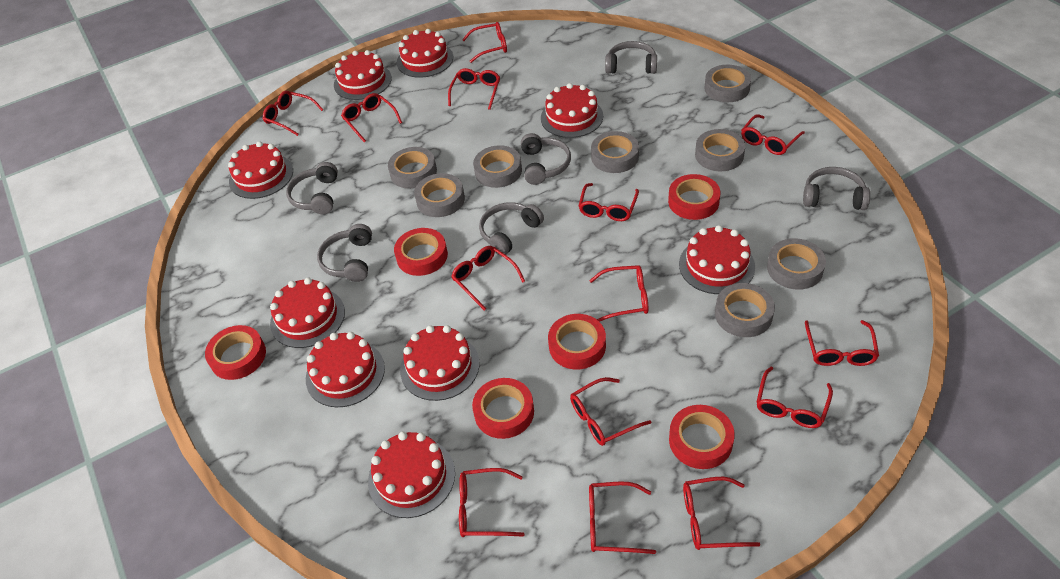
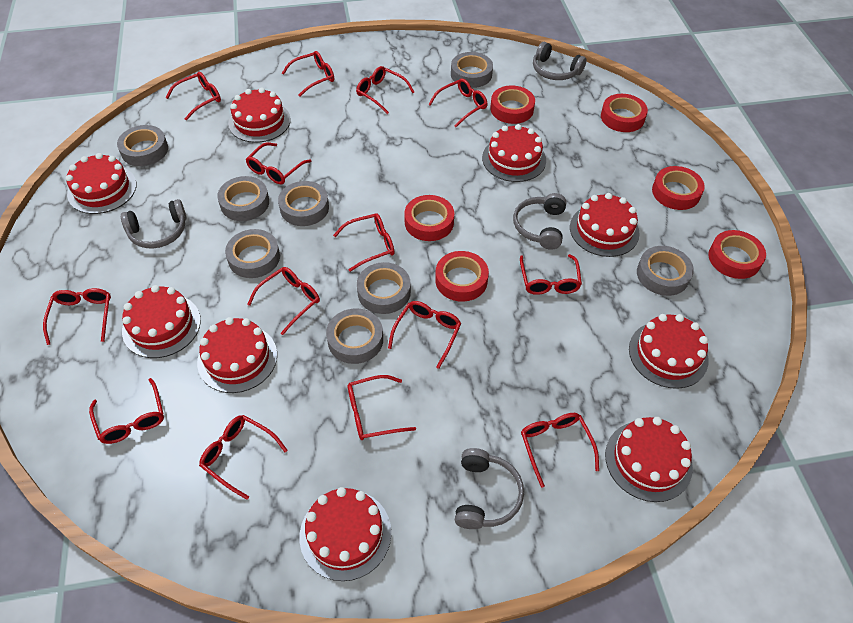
grey headphones: 6 -> 4

